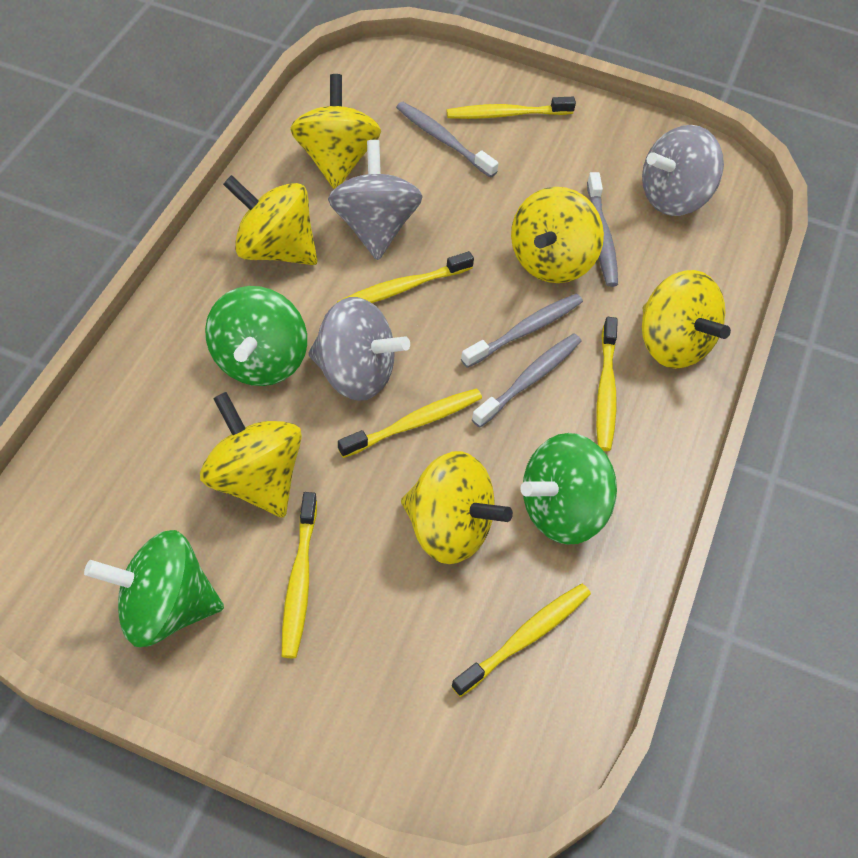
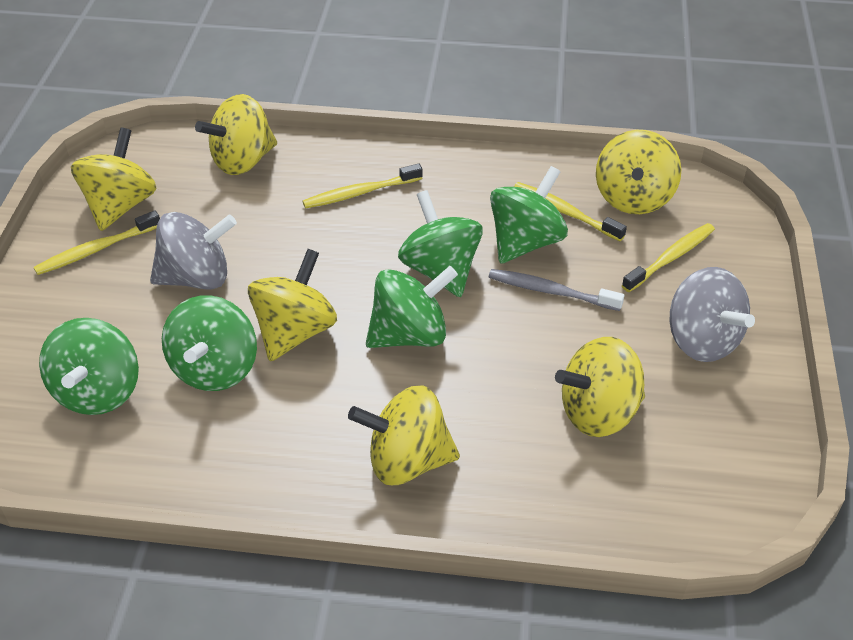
green spinning top: 3 -> 5
grey spinning top: 3 -> 2
grey toothbrush: 4 -> 1
yellow toothbrush: 6 -> 4

